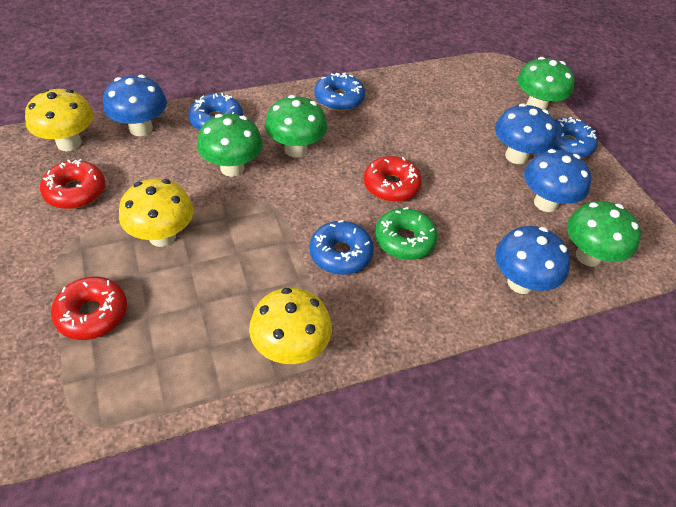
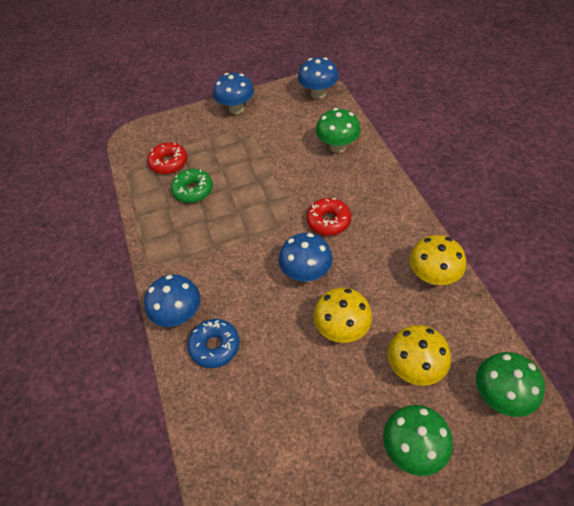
blue donut: 4 -> 1
green mushroom: 4 -> 3
red donut: 3 -> 2

